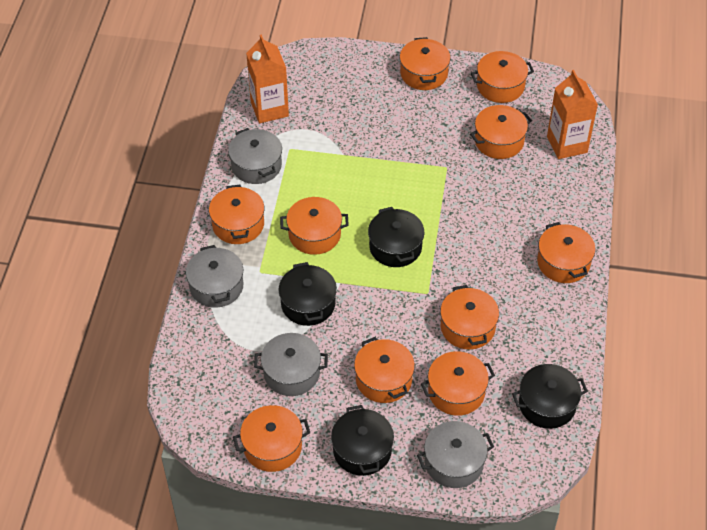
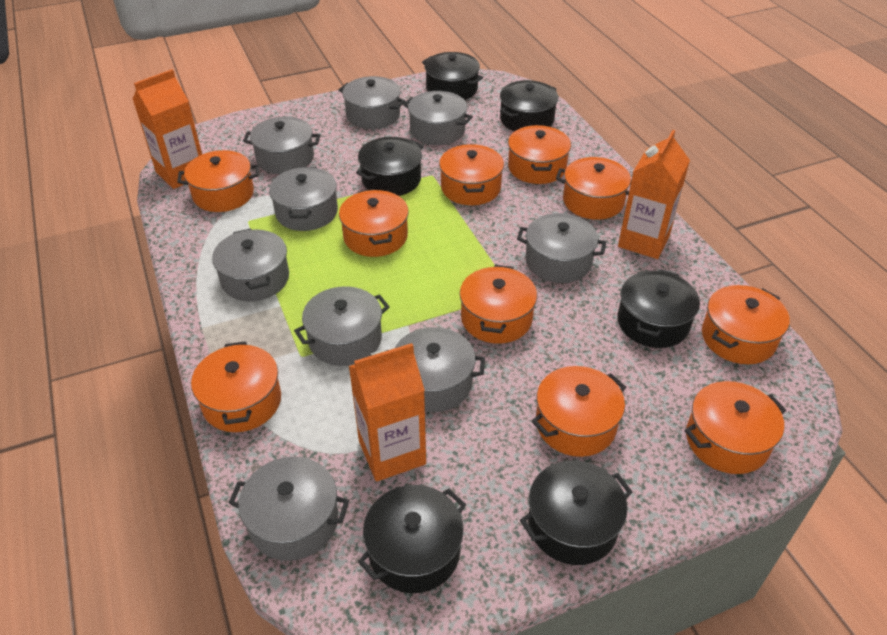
black pot: 4 -> 6
grey pot: 4 -> 9
orange carton: 2 -> 3

